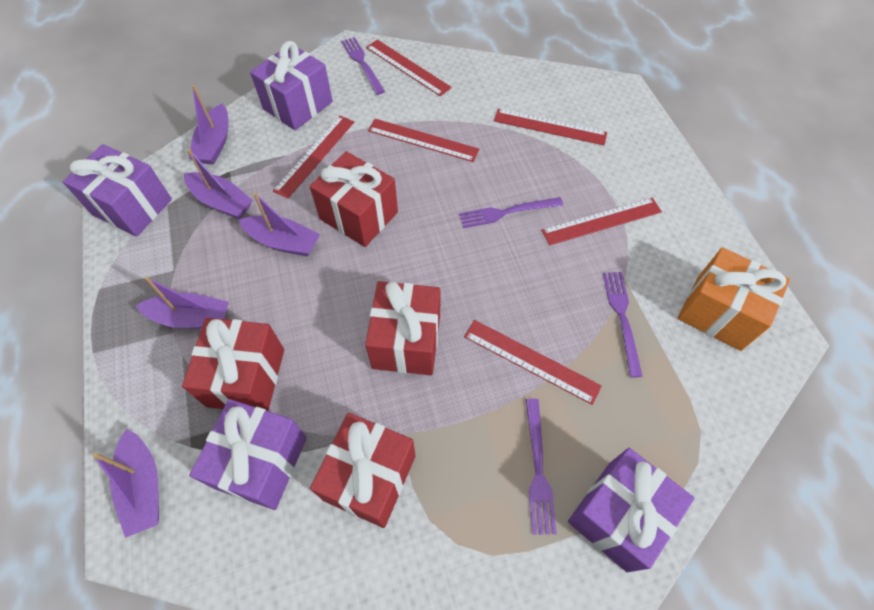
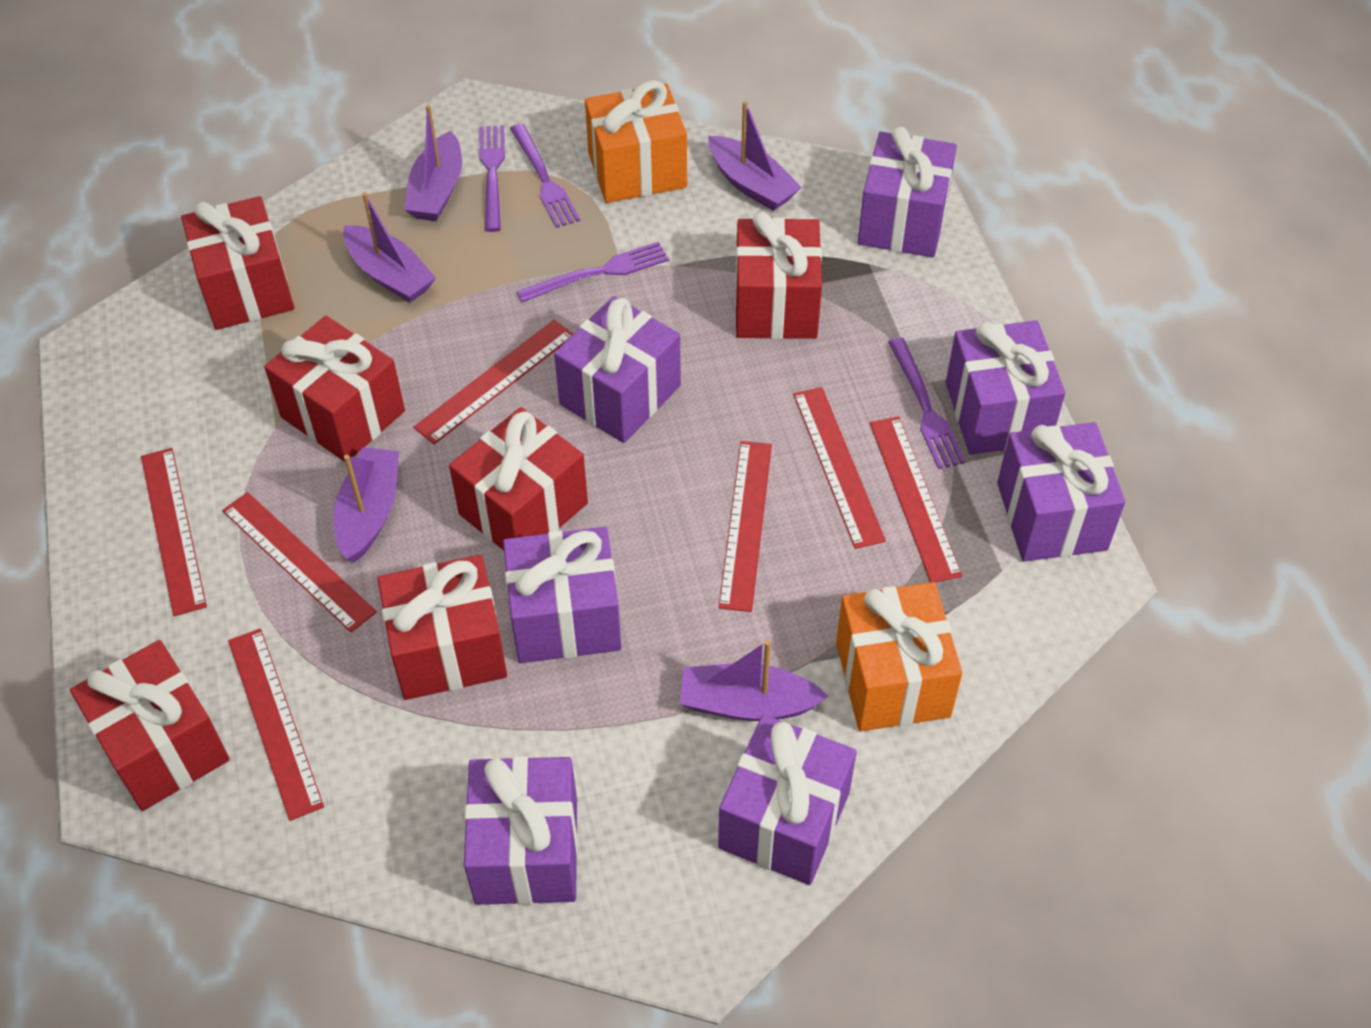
orange gift: 1 -> 2
purple gift: 4 -> 7
red gift: 4 -> 6
red ruler: 6 -> 7

